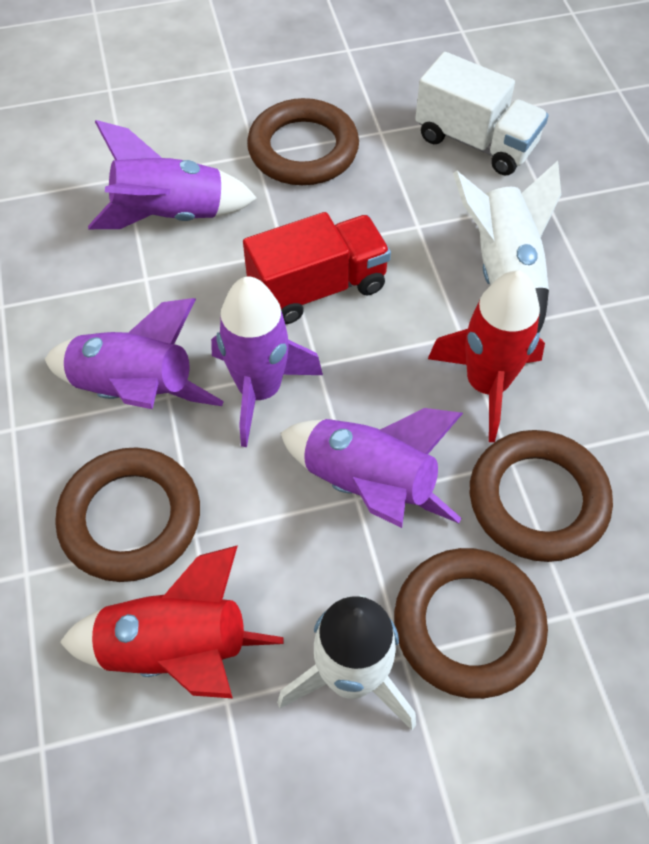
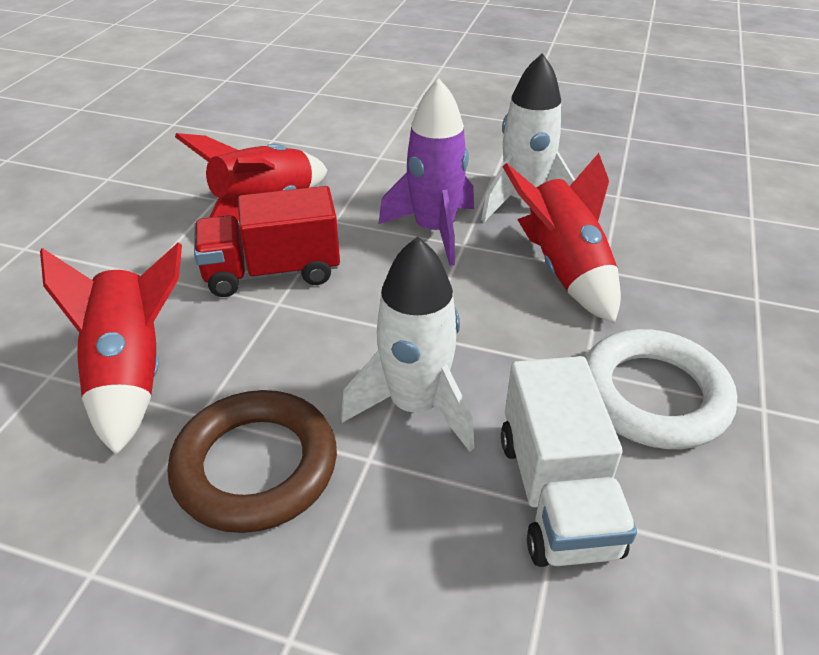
brown ring: 4 -> 1
purple rocket: 4 -> 1
red rocket: 2 -> 3
white ring: 0 -> 1

